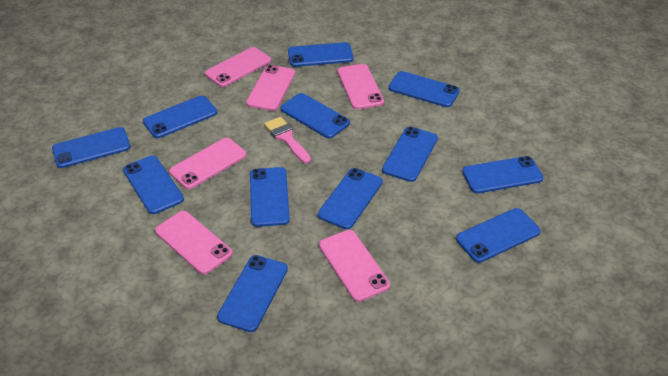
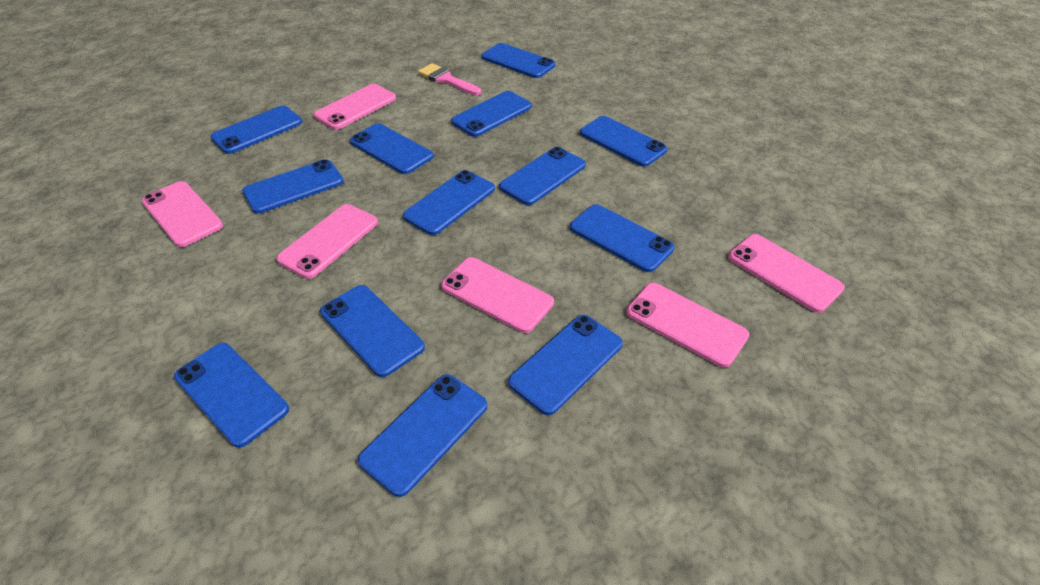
blue phone: 12 -> 13

